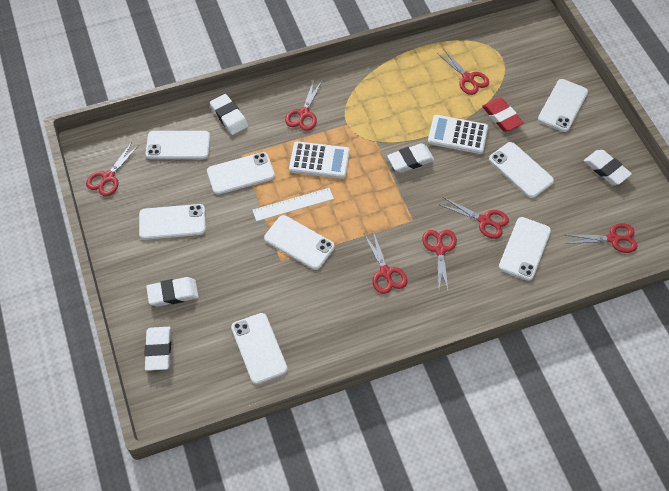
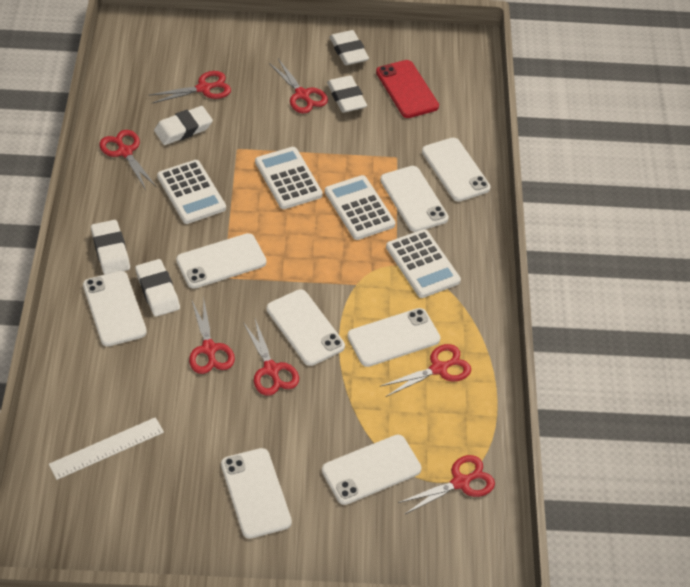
red eraser: 1 -> 0
red phone: 0 -> 1
white calculator: 2 -> 4

